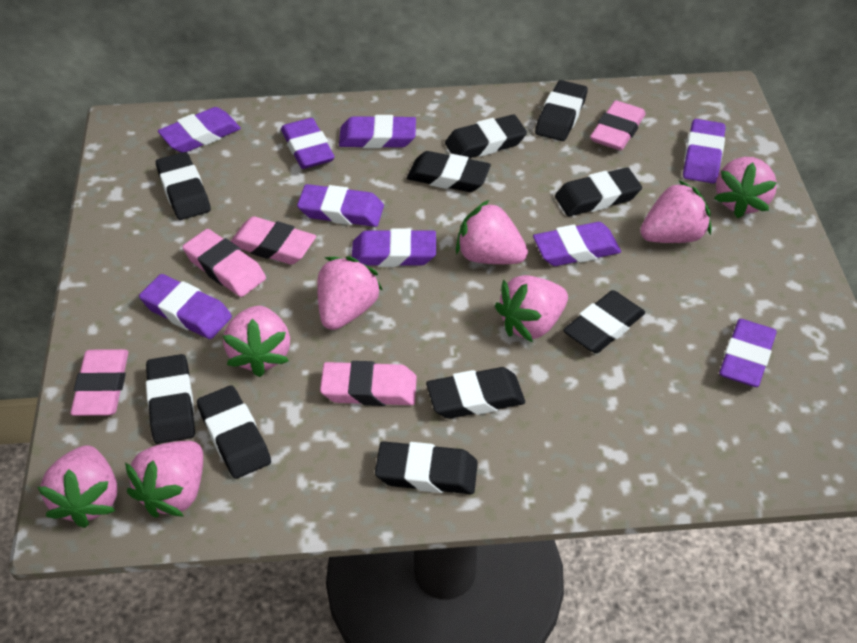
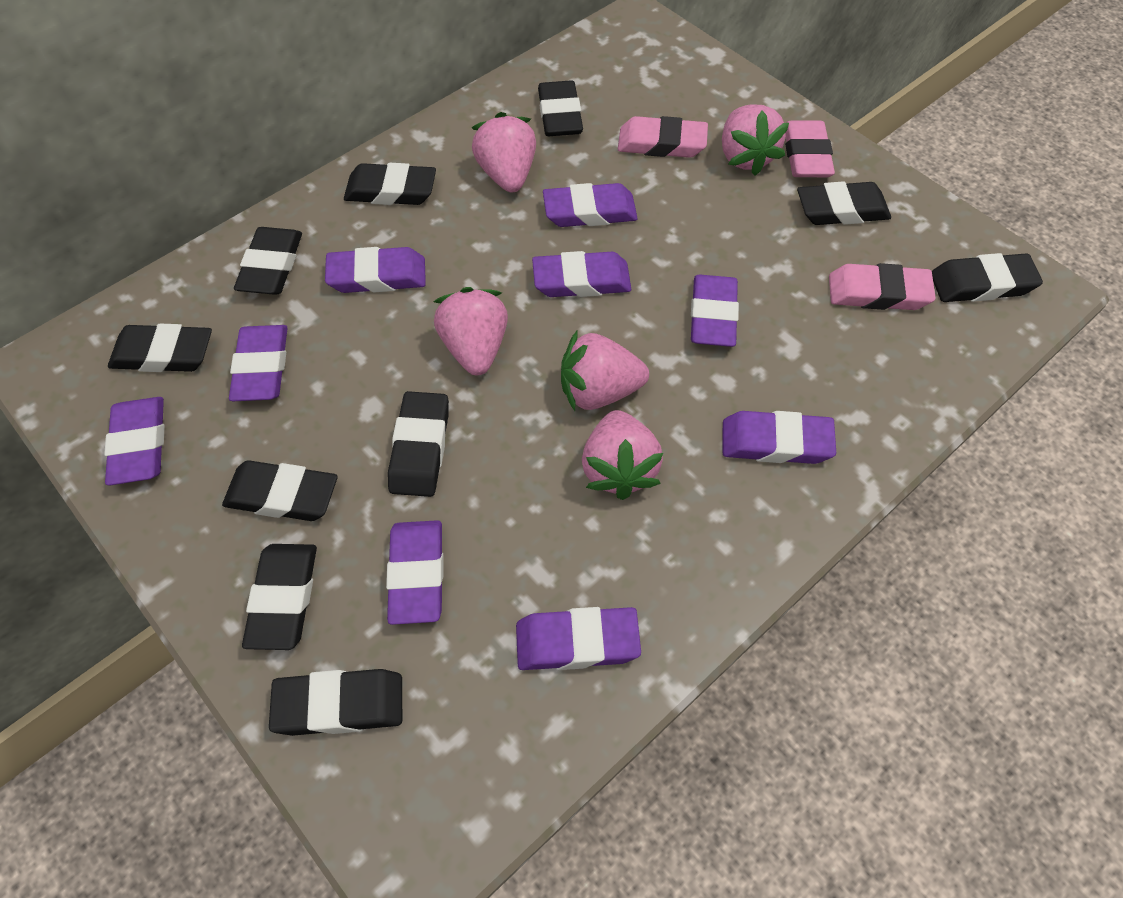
pink eraser: 5 -> 3
pink strawberry: 8 -> 5

